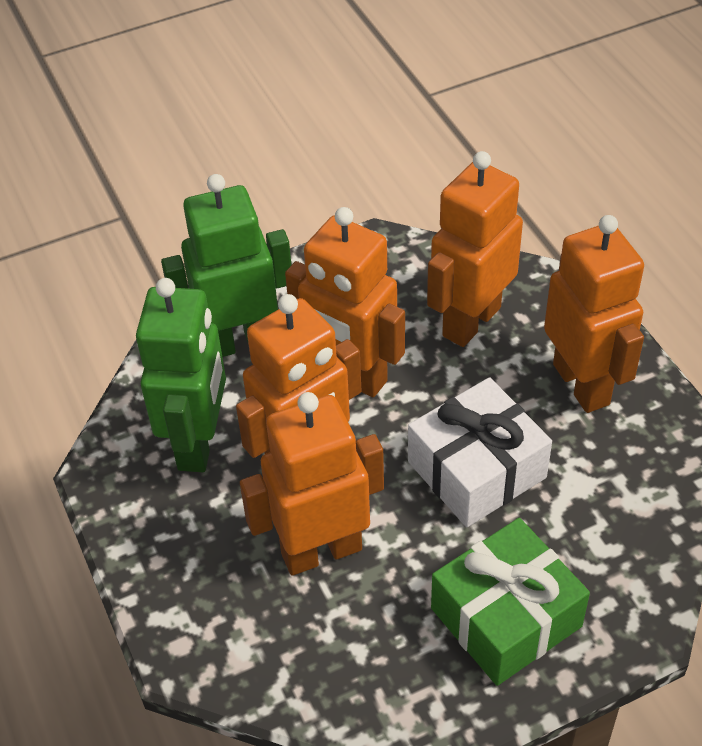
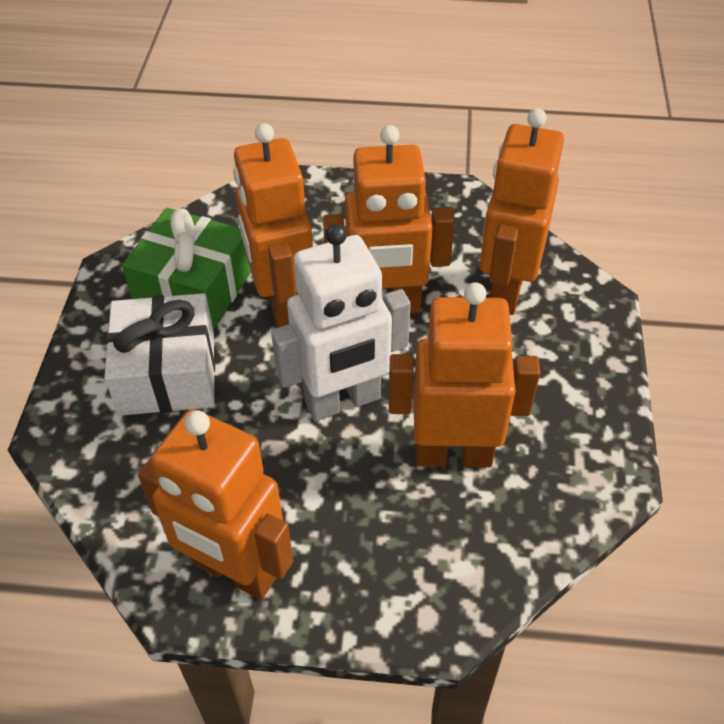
green robot: 2 -> 0
white robot: 0 -> 1

